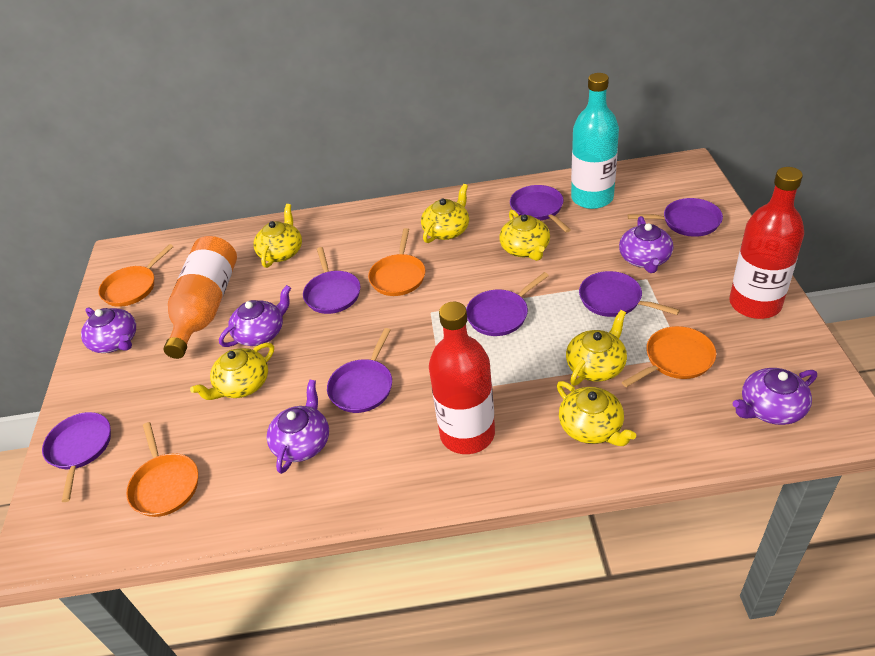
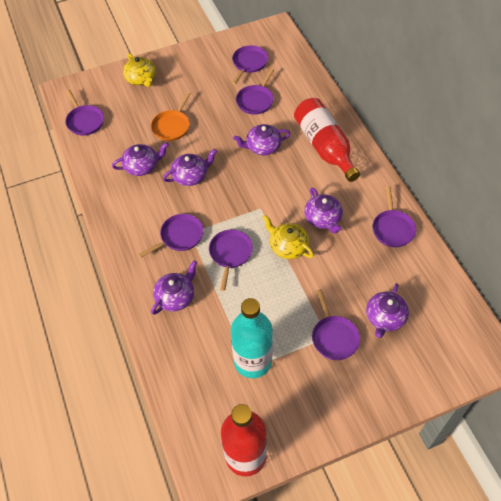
orange bottle: 1 -> 0
orange pan: 4 -> 1
purple teapot: 5 -> 6
yellow teapot: 6 -> 2

